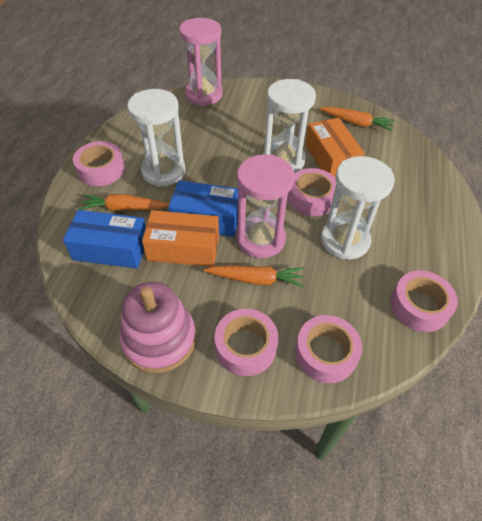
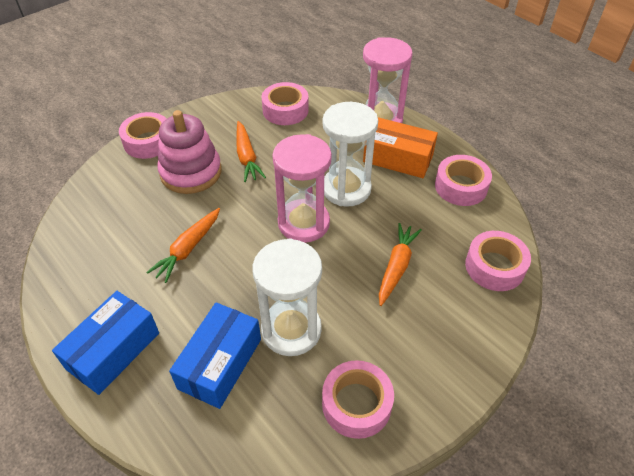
orange box: 2 -> 1
white hourglass: 3 -> 2

